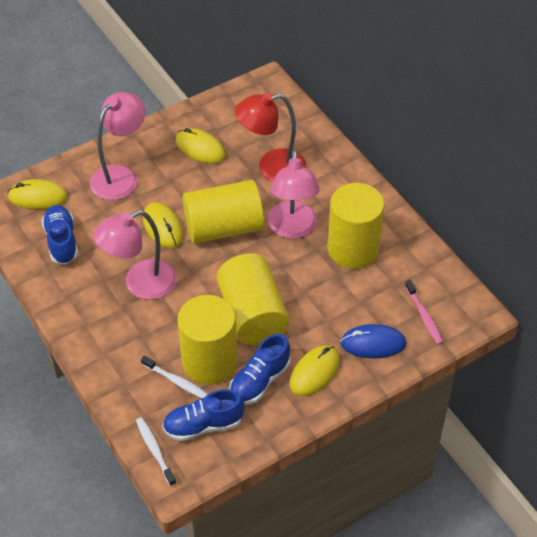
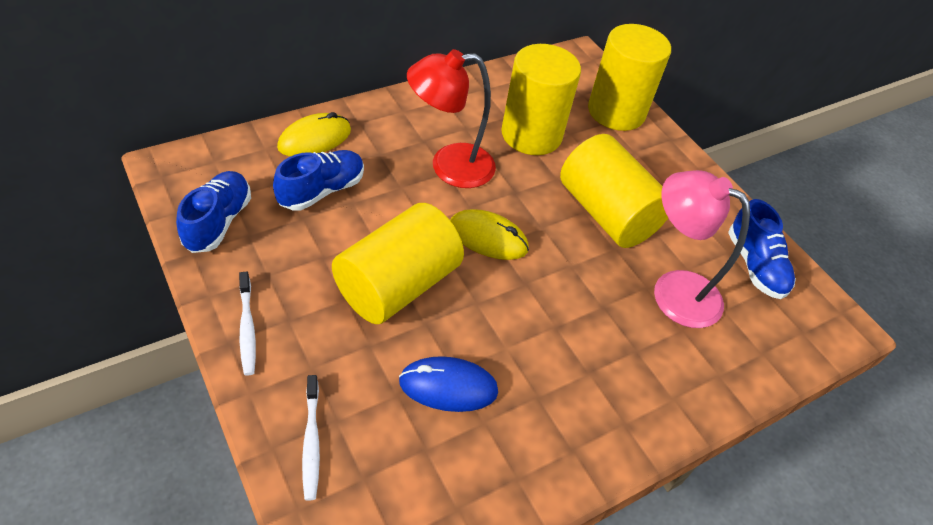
pink lamp: 3 -> 1
pink toothbrush: 1 -> 0
yellow mouse: 4 -> 2

